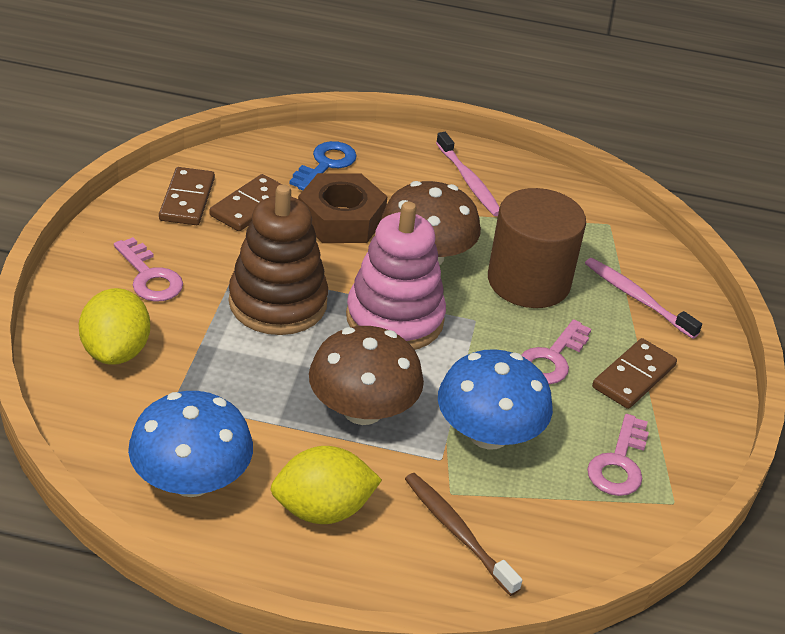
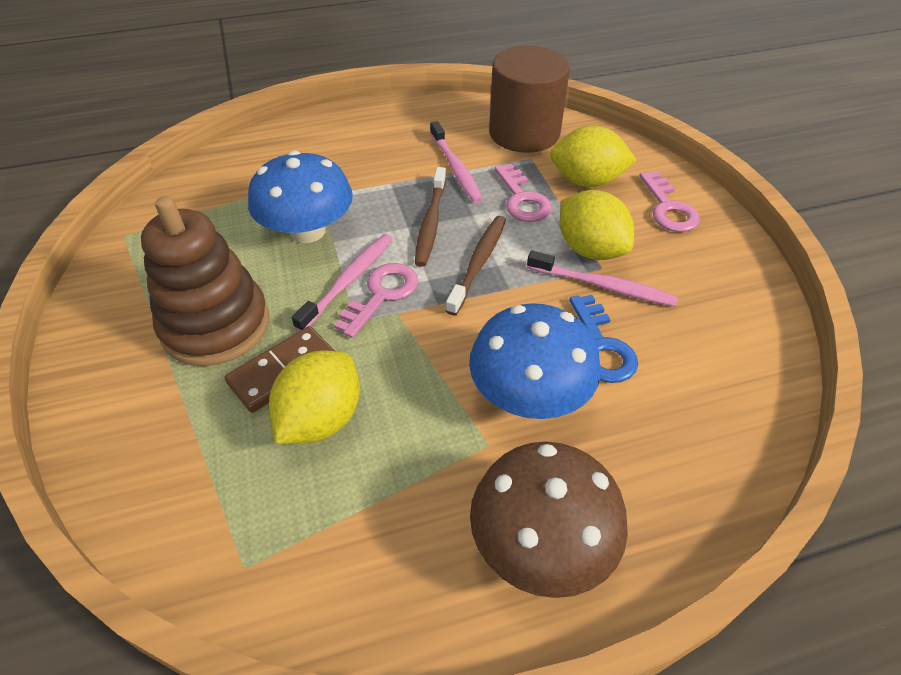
brown domino: 3 -> 1
brown mushroom: 2 -> 1
brown nut: 1 -> 0
brown toothbrush: 1 -> 2
pink stacking toy: 1 -> 0
pink toothbrush: 2 -> 3
yellow lemon: 2 -> 3

